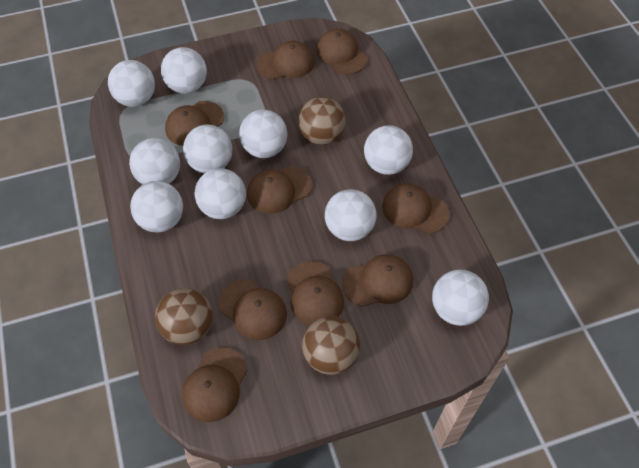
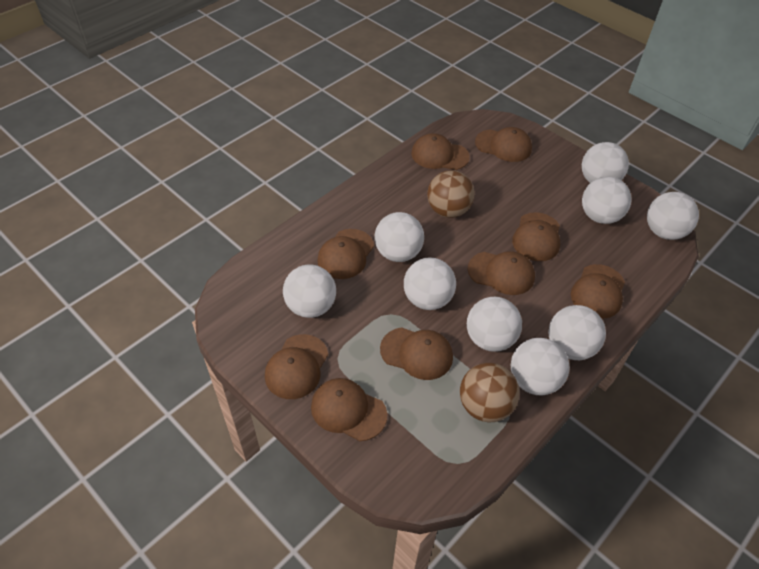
brown ball: 3 -> 2
white ball: 10 -> 9

